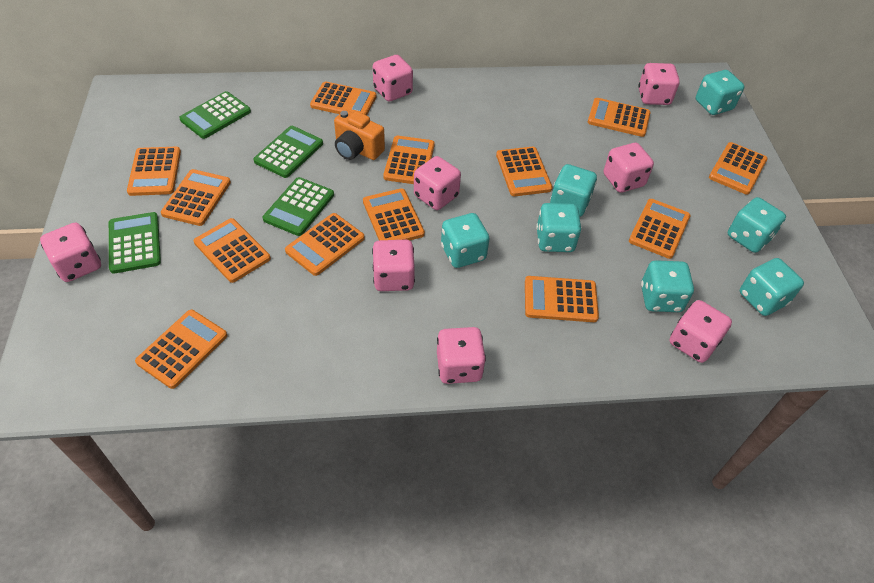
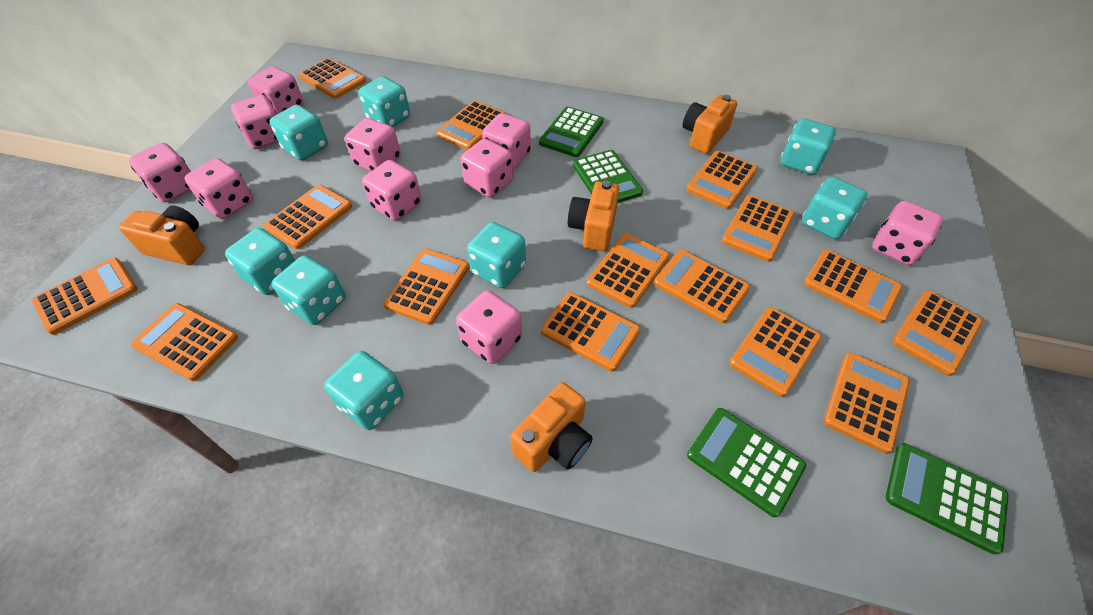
orange calculator: 13 -> 15
orange camera: 1 -> 4
pink dice: 8 -> 10
turquoise dice: 7 -> 8

